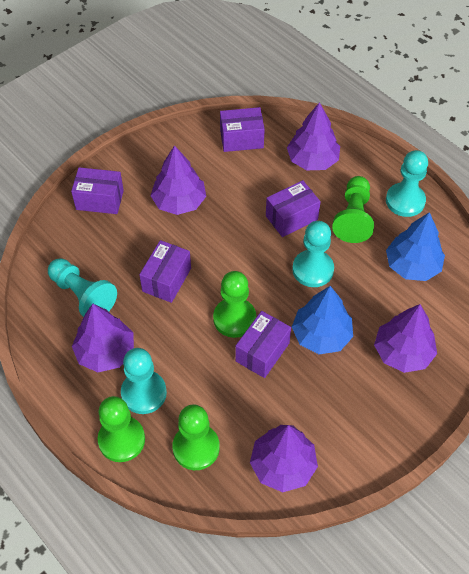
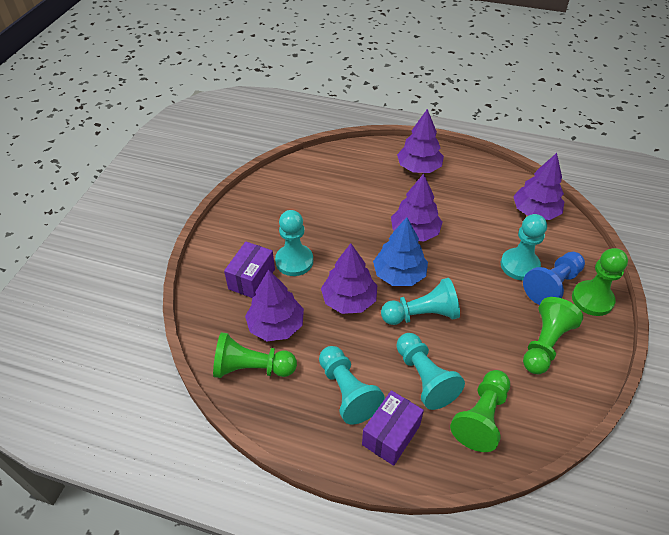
blue pawn: 0 -> 1
blue tree: 2 -> 1
purple box: 5 -> 2
turquoise pawn: 4 -> 5

